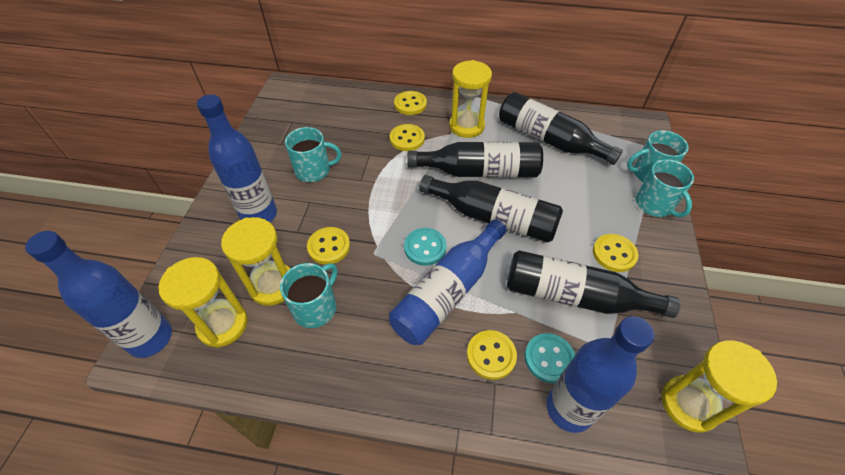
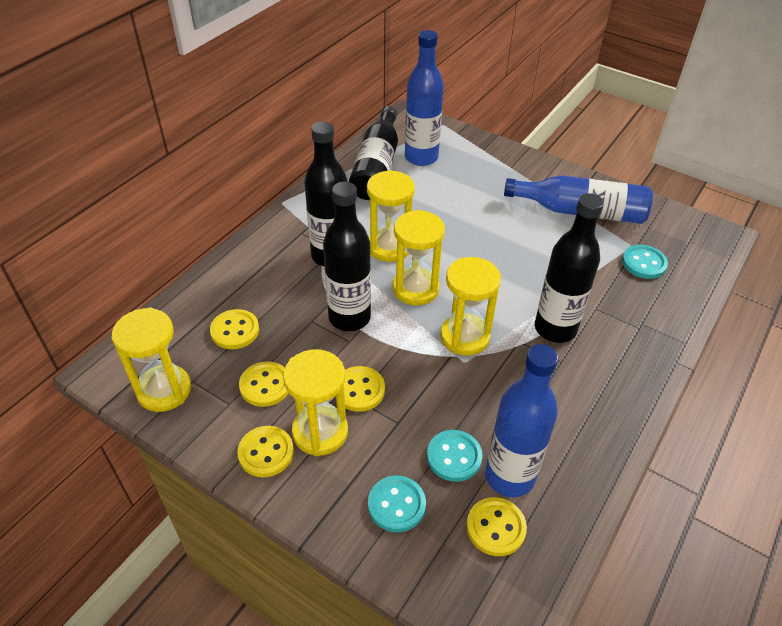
blue bottle: 4 -> 3
turquoise button: 2 -> 3
turquoise mug: 4 -> 0
yellow hourglass: 4 -> 5

